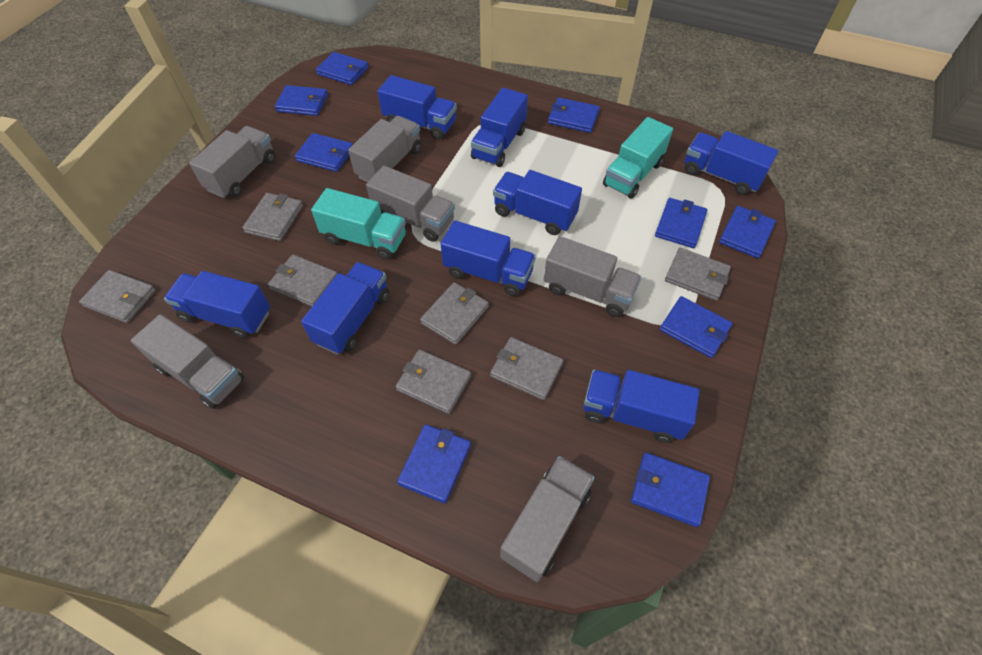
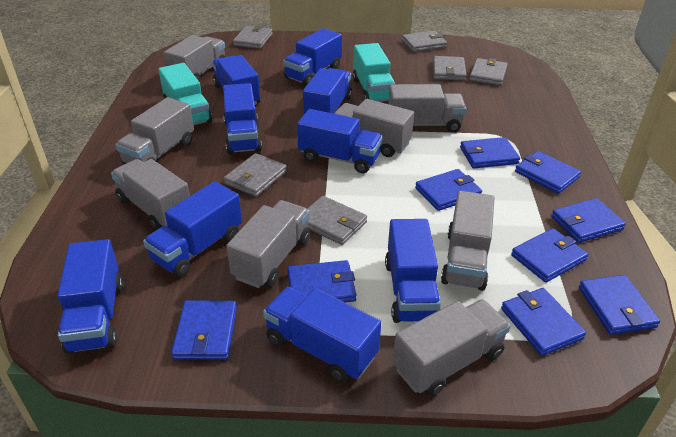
blue truck: 8 -> 9
grey truck: 6 -> 8
grey wallet: 7 -> 6

